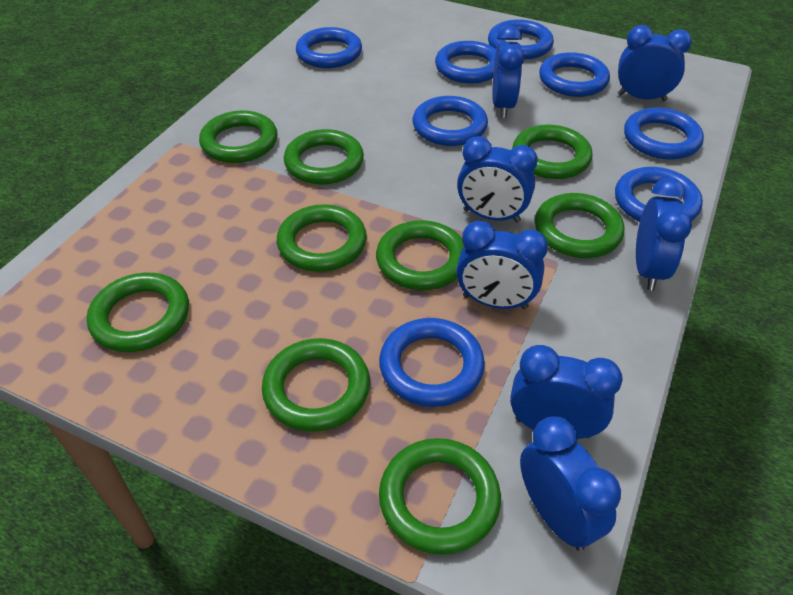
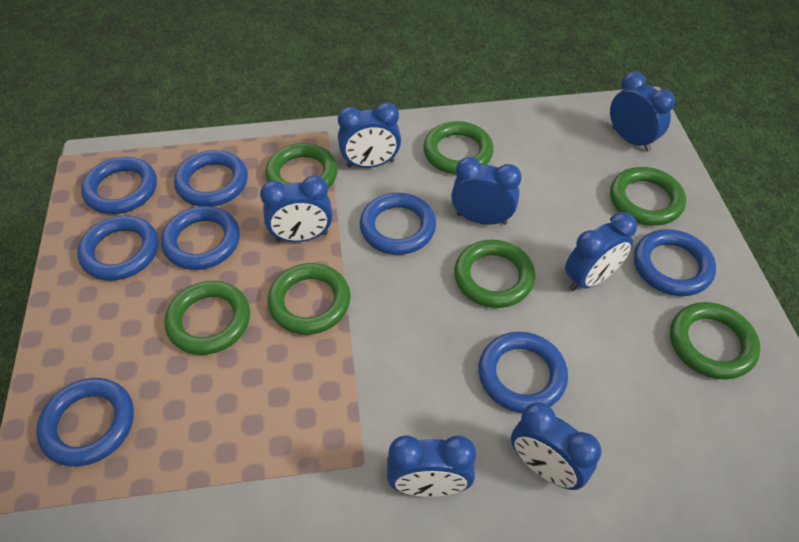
green ring: 9 -> 7

